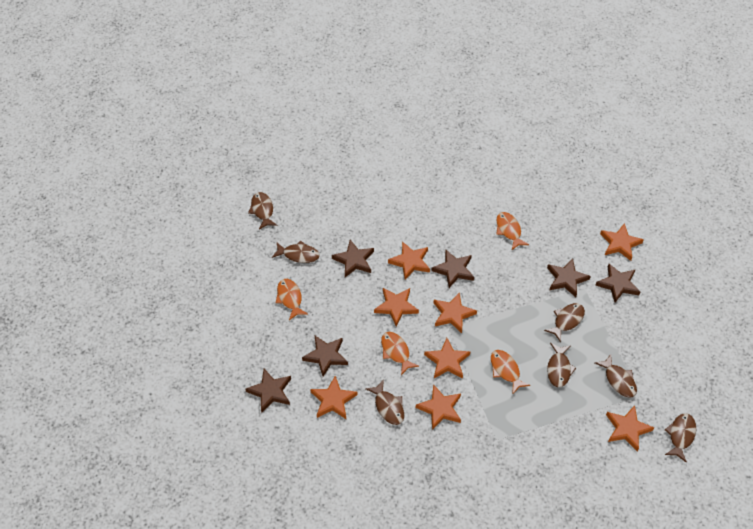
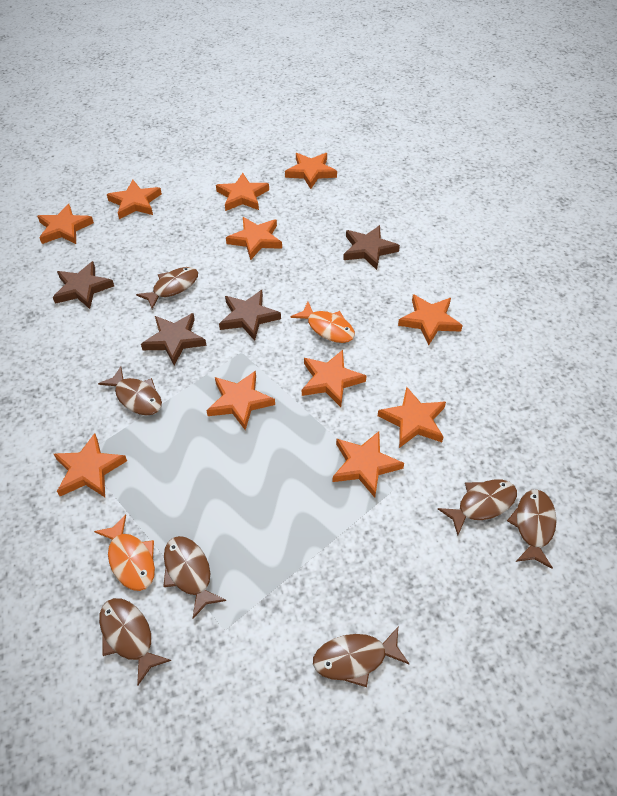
brown star: 6 -> 4
orange fish: 4 -> 2
orange star: 8 -> 11

